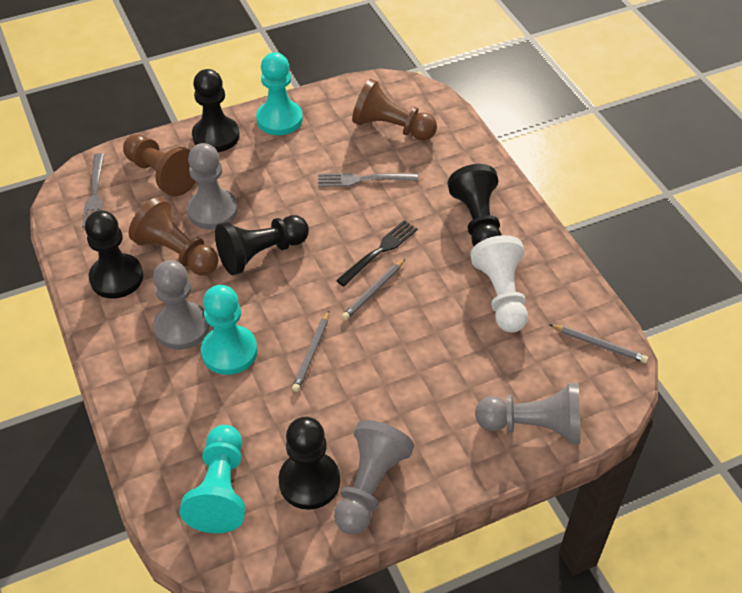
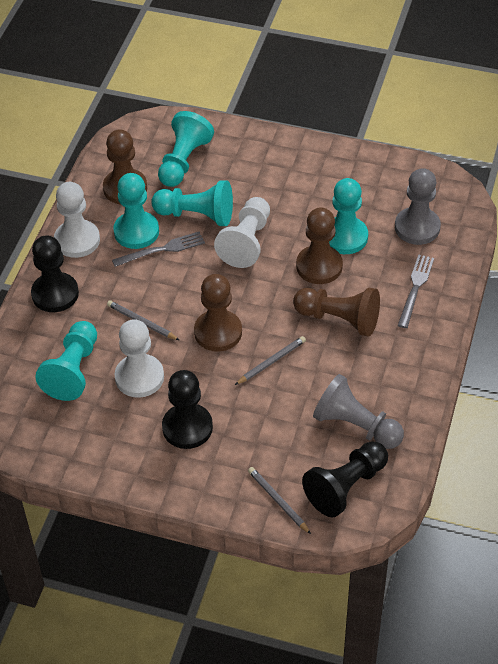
black fork: 1 -> 0
black pawn: 5 -> 3
brown pawn: 3 -> 4
grey pawn: 4 -> 2
turquoise pawn: 3 -> 5
white pawn: 1 -> 3

